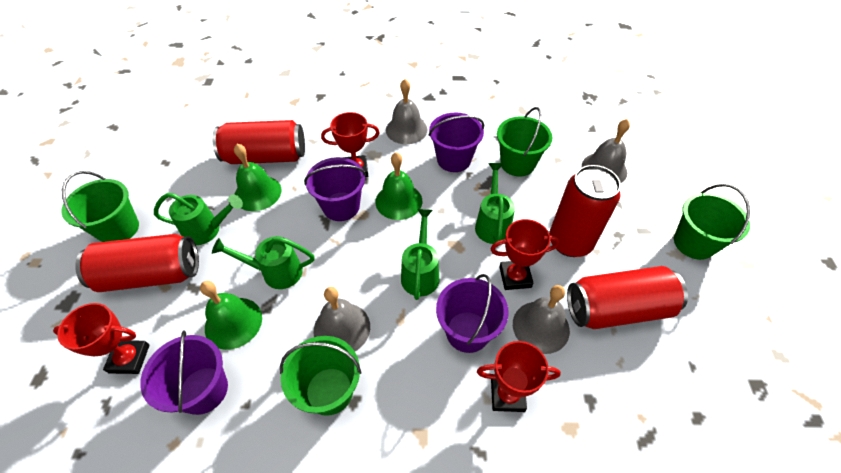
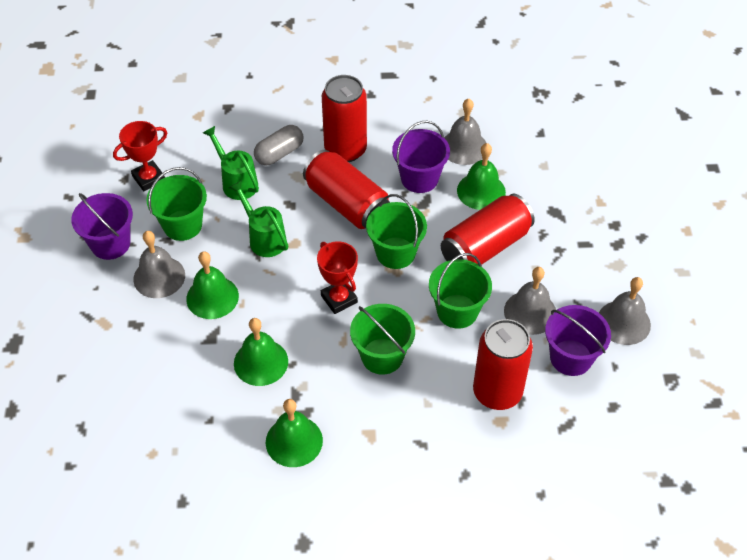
green bell: 3 -> 4
green watering can: 4 -> 2
grey capsule: 0 -> 1
purple bucket: 4 -> 3
red trophy: 4 -> 2

